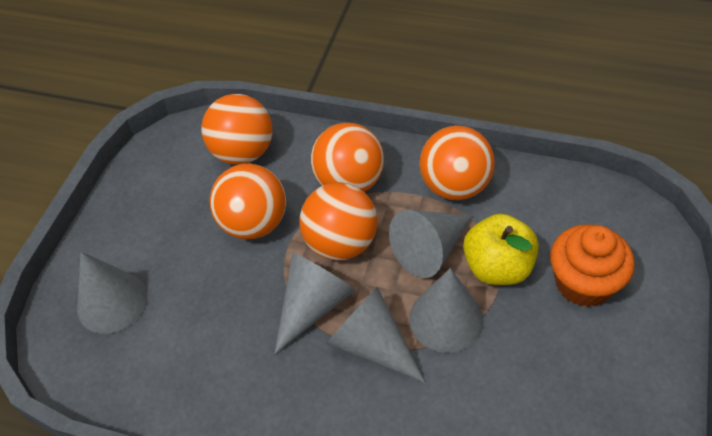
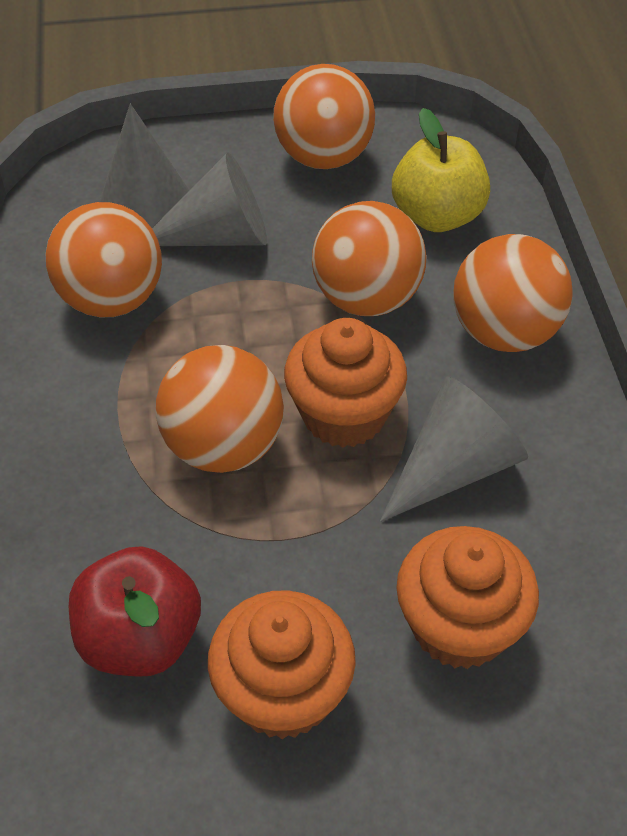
grey cone: 5 -> 3
orange cupcake: 1 -> 3
red apple: 0 -> 1

